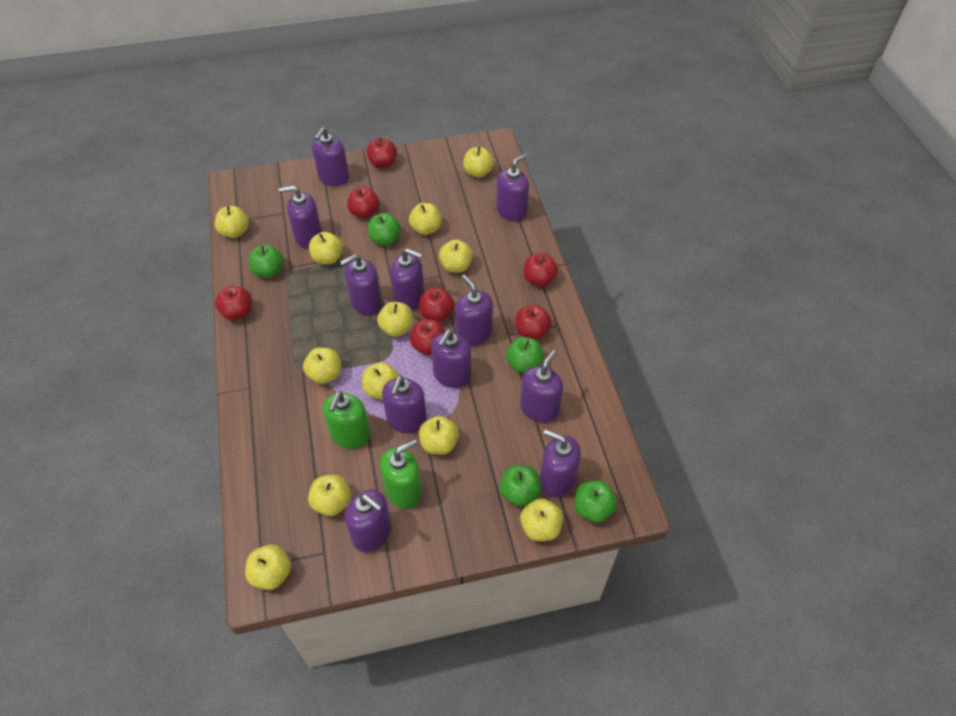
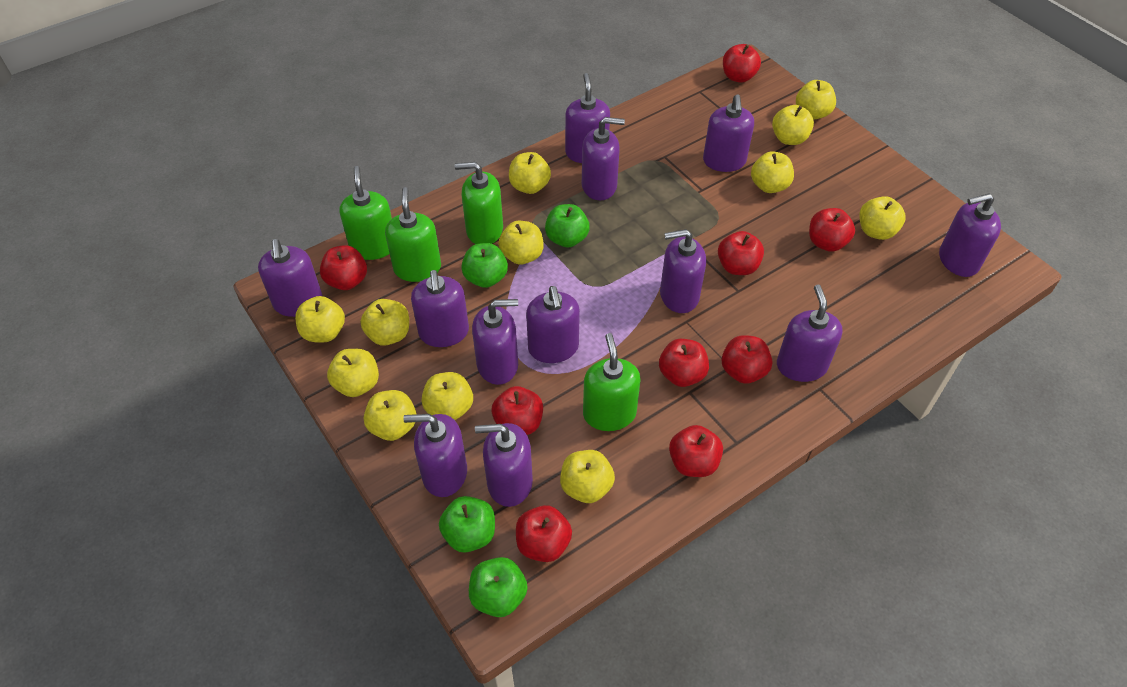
green apple: 5 -> 4
green soap dispenser: 2 -> 4
purple soap dispenser: 11 -> 12
red apple: 7 -> 9

